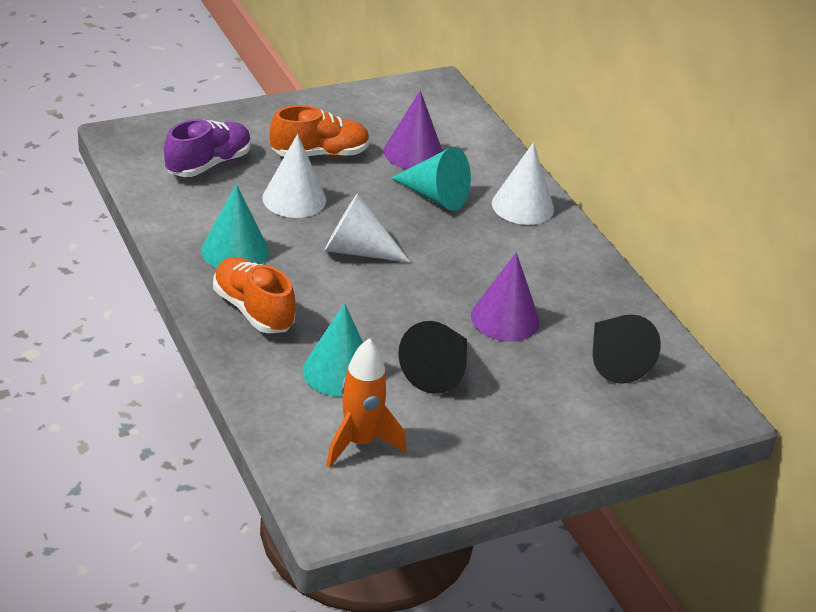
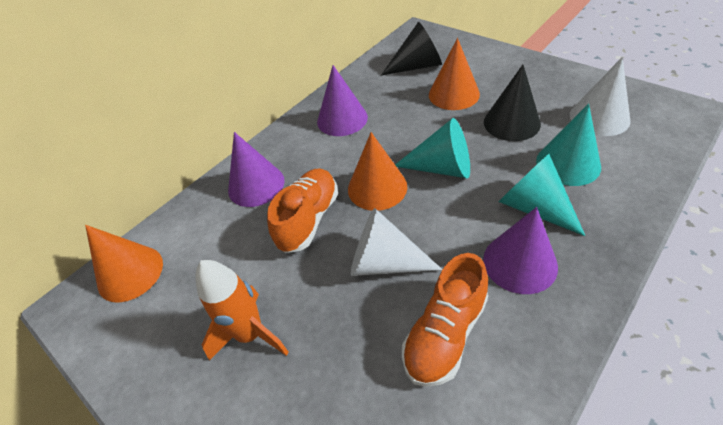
orange cone: 0 -> 3
purple cone: 2 -> 3
purple shoe: 1 -> 0
white cone: 3 -> 2

